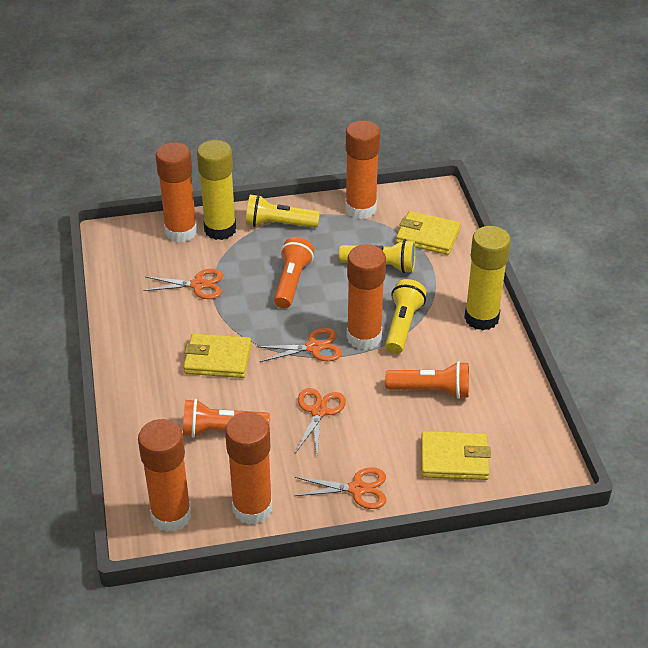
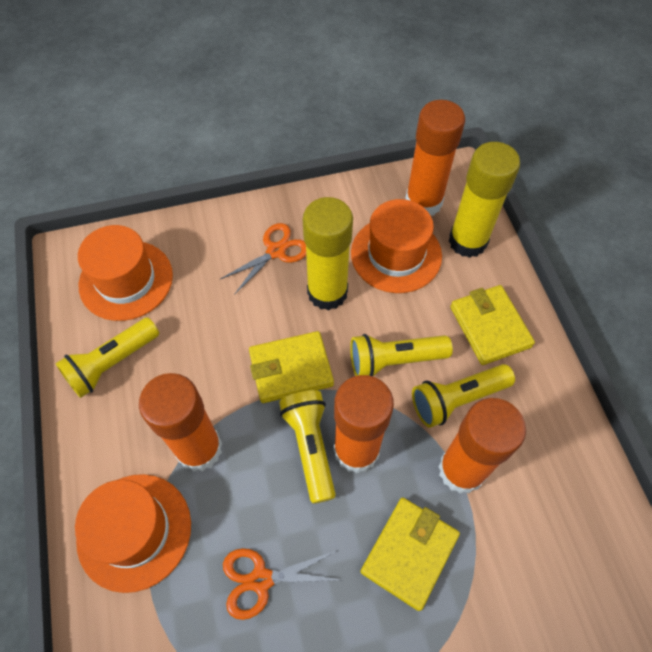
orange flashlight: 3 -> 0
orange glue stick: 5 -> 4
orange hat: 0 -> 3
orange scissors: 4 -> 2
yellow flashlight: 3 -> 4

